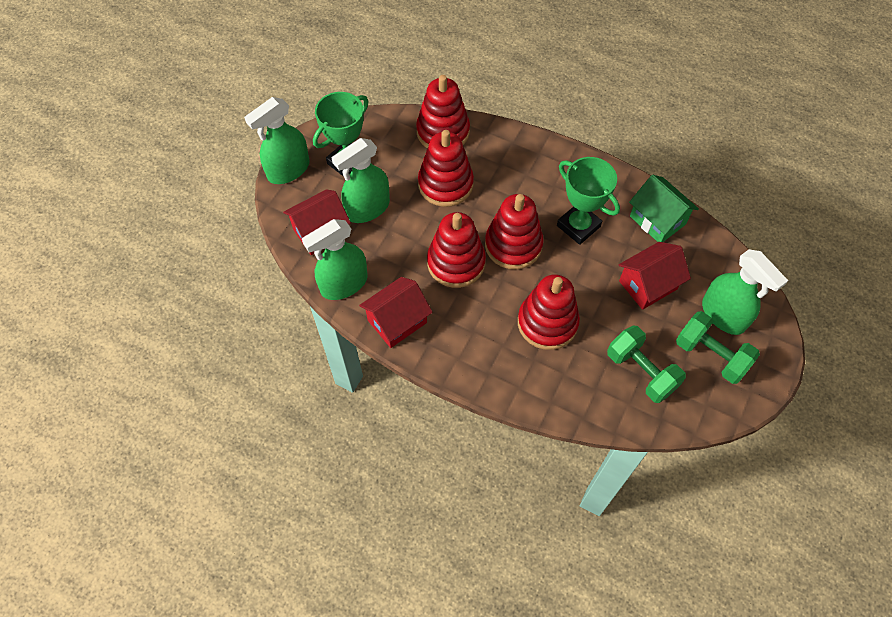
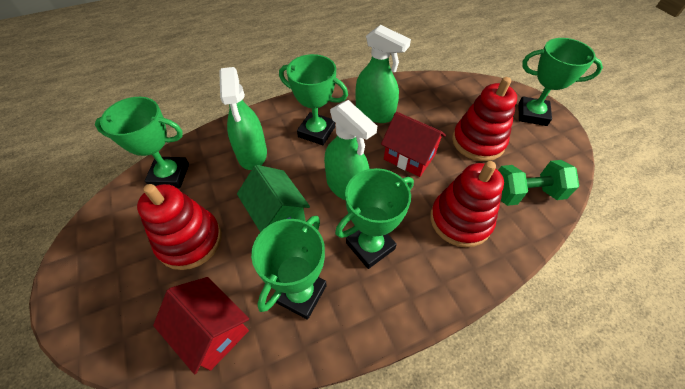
green dumbbell: 2 -> 1
green spray bottle: 4 -> 3
green trophy: 2 -> 5
red house: 3 -> 2
red stacking toy: 5 -> 3

